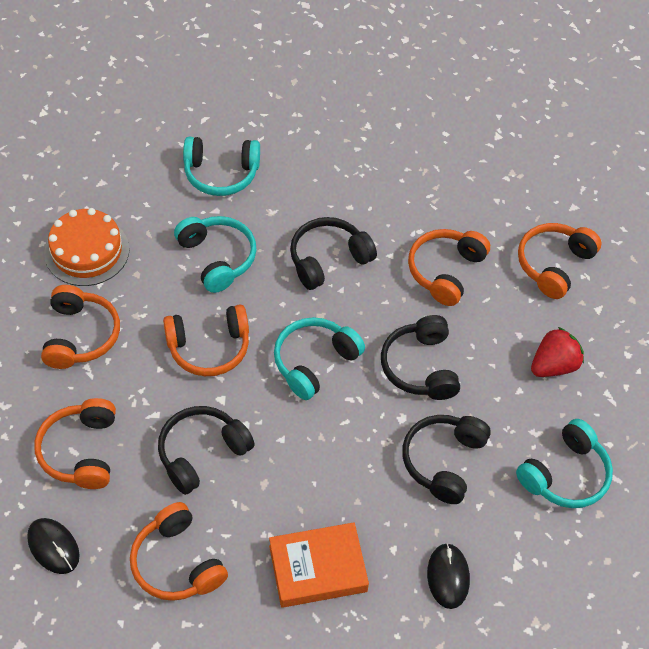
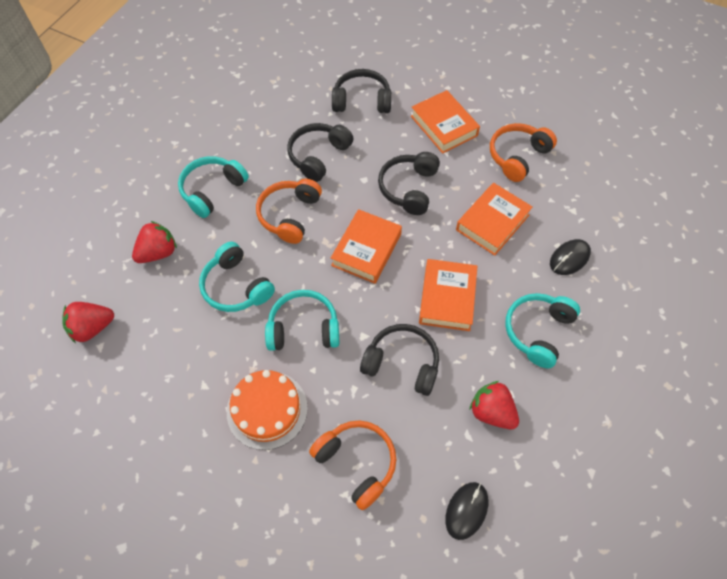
orange book: 1 -> 4
orange headphones: 6 -> 3
red strawberry: 1 -> 3

